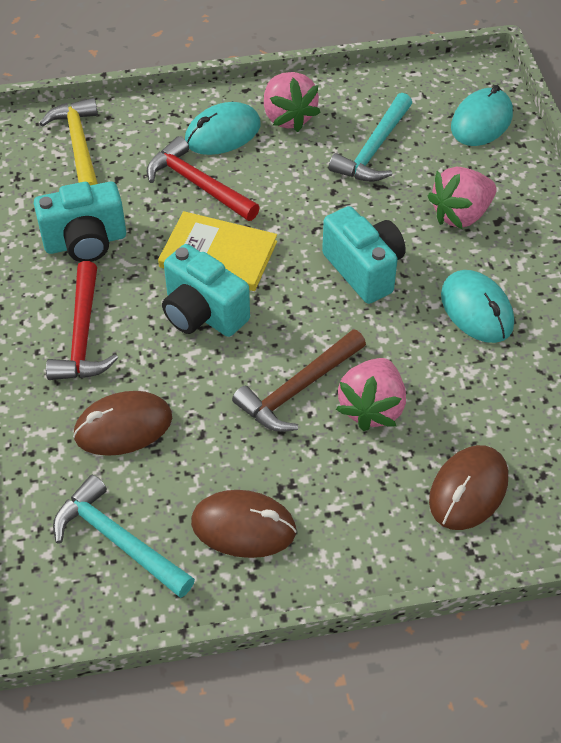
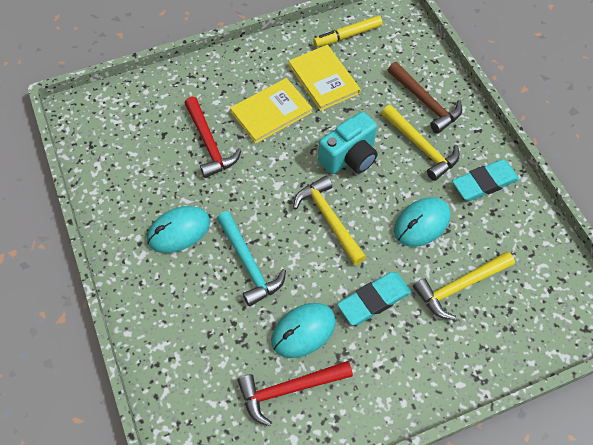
brown mouse: 3 -> 0
pink strawberry: 3 -> 0
turquoise camera: 3 -> 1
turquoise eraser: 0 -> 2
turquoise hammer: 2 -> 1
yellow book: 1 -> 2
yellow hammer: 1 -> 3
yellow marker: 0 -> 1

